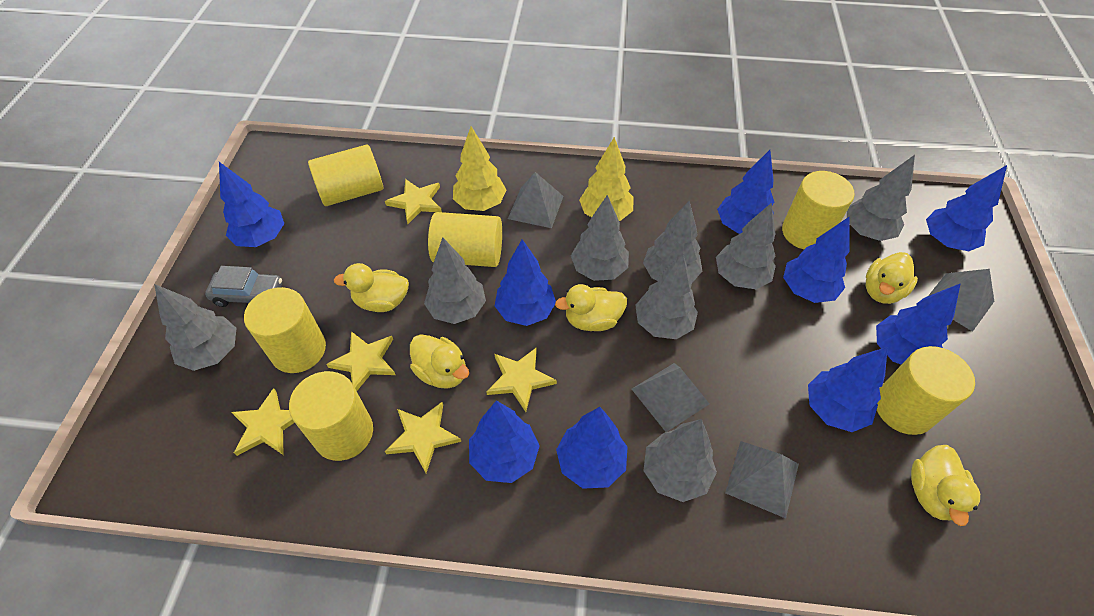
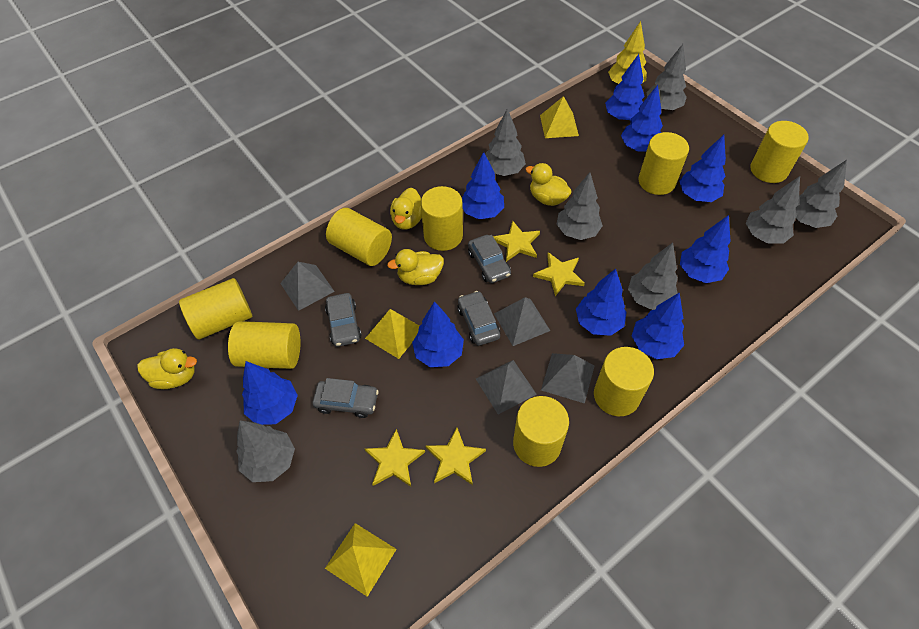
grey car: 1 -> 4
grey tree: 8 -> 7
yellow cylinder: 6 -> 8
yellow duck: 5 -> 4
yellow pyramid: 0 -> 3
yellow star: 5 -> 4
yellow tree: 2 -> 1

